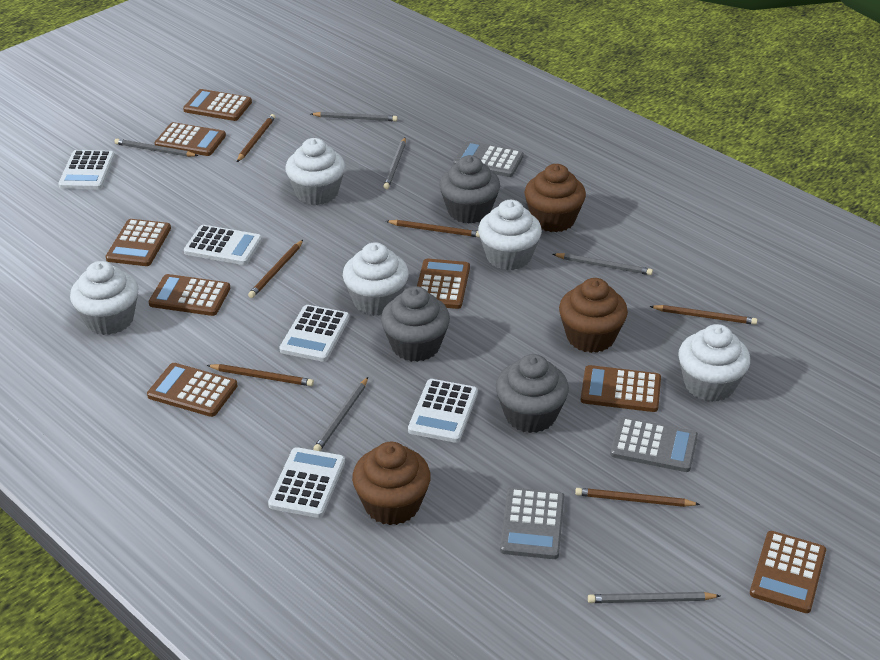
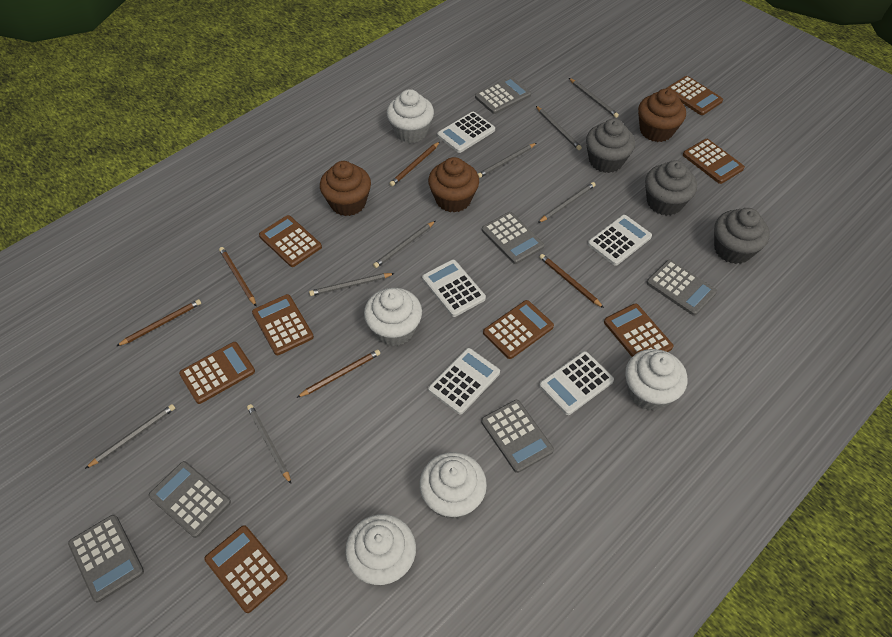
brown pencil: 6 -> 5
grey calculator: 3 -> 6
grey pencil: 6 -> 8

